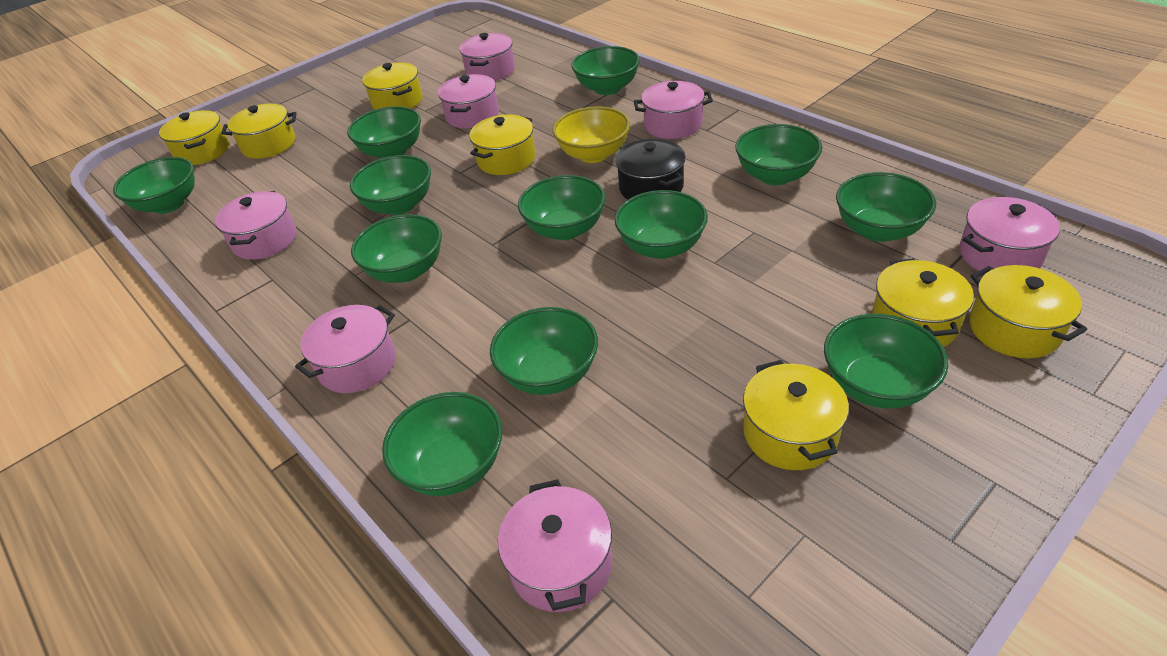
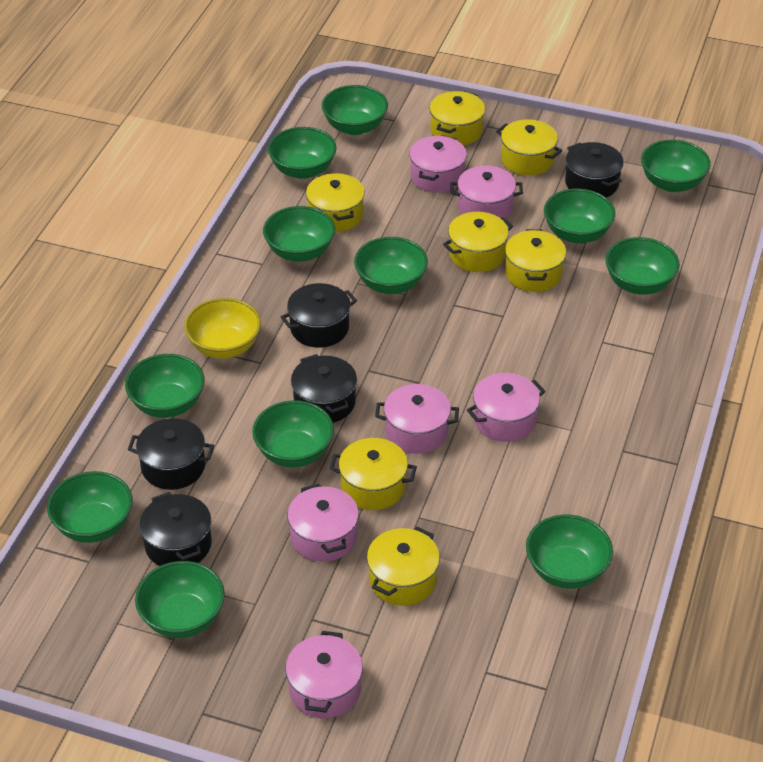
black pot: 1 -> 5
pink pot: 7 -> 6

